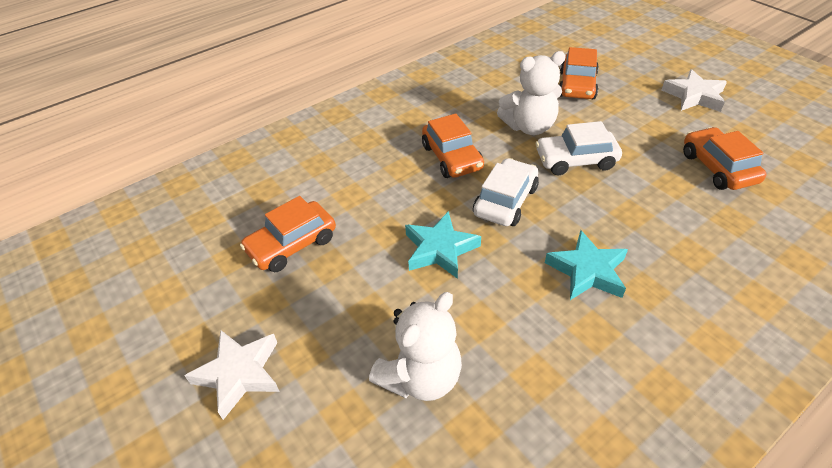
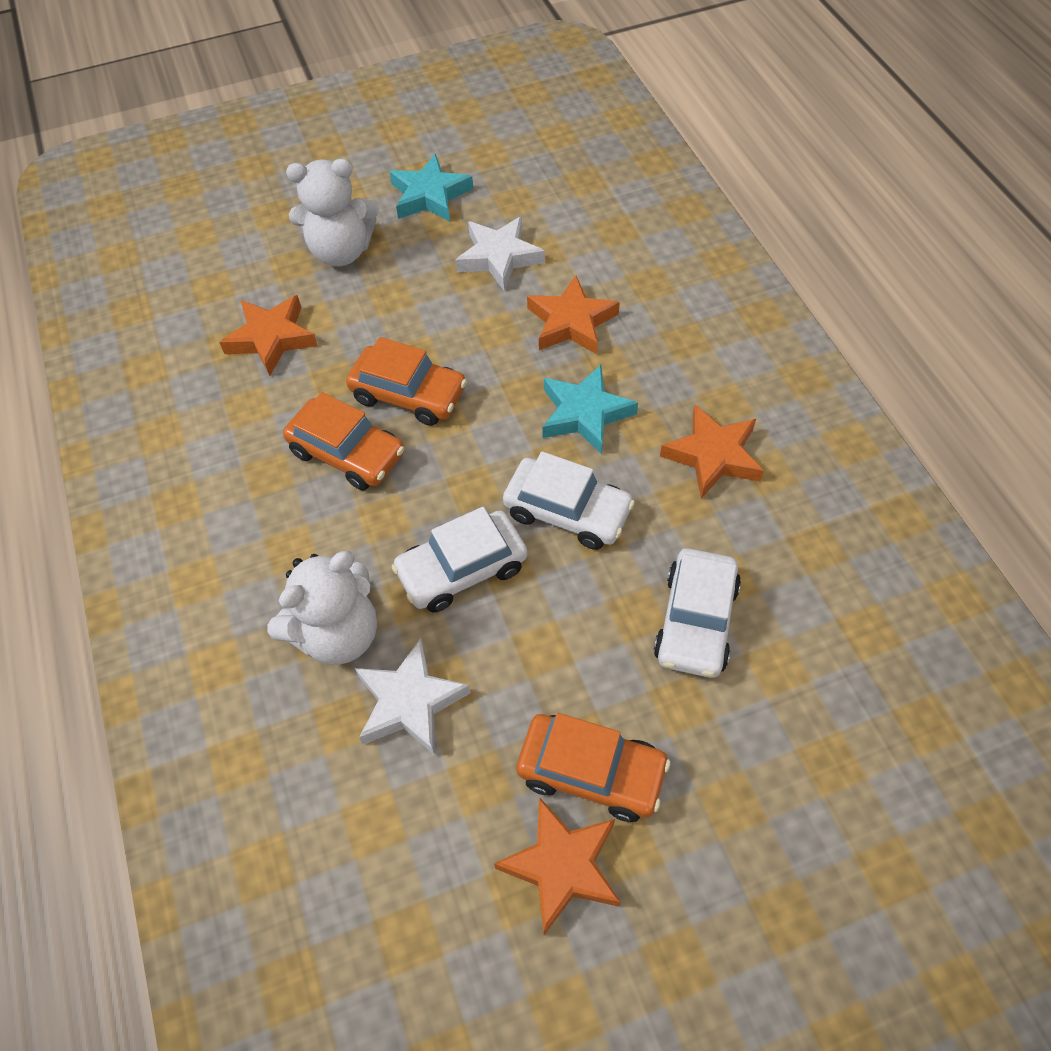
orange car: 4 -> 3
orange star: 0 -> 4
white car: 2 -> 3

